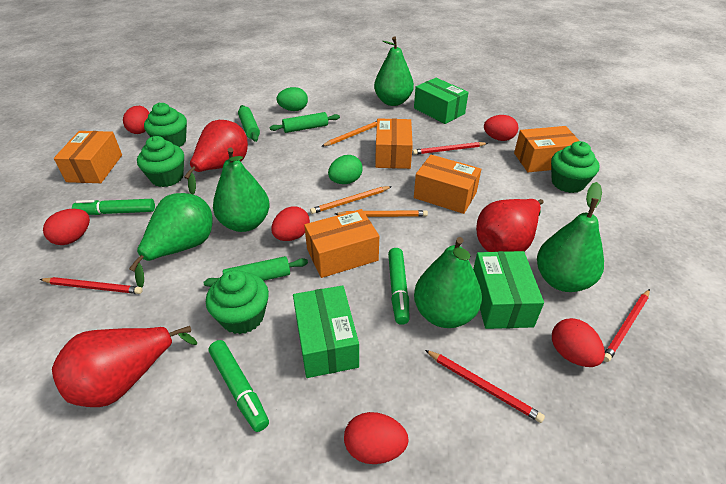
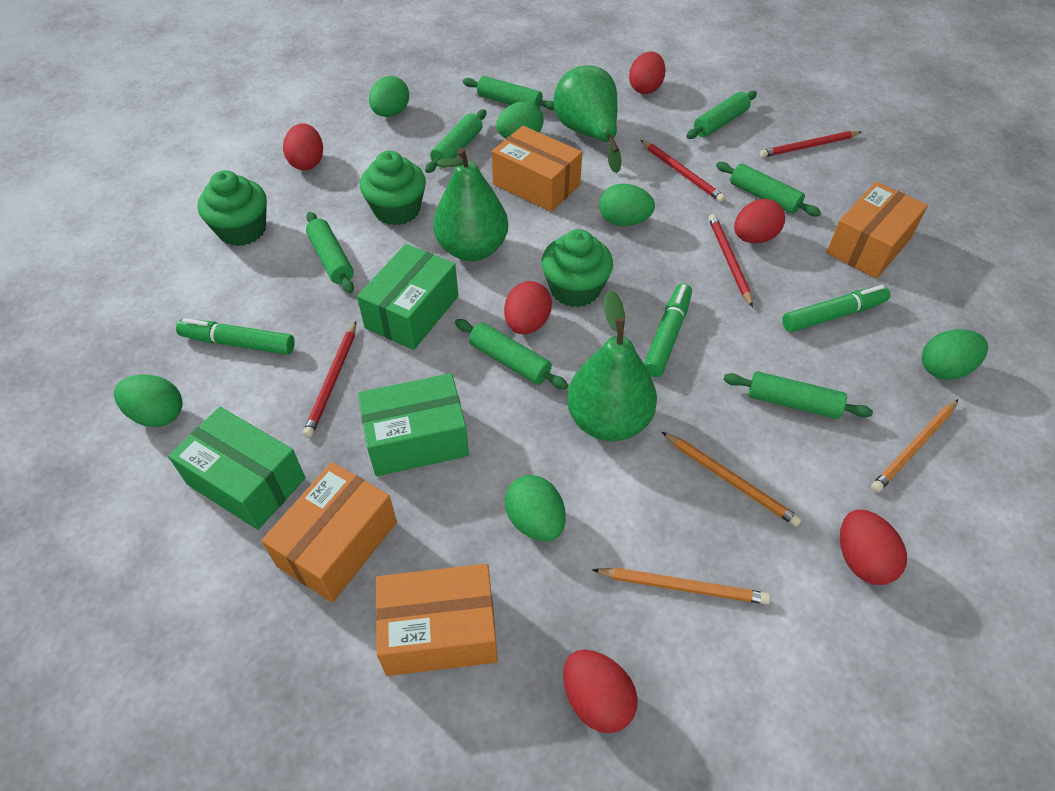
green cupcake: 4 -> 3
green egg: 2 -> 6
green pear: 5 -> 3
green rolling pin: 3 -> 7
orange box: 5 -> 4
red pear: 3 -> 0

